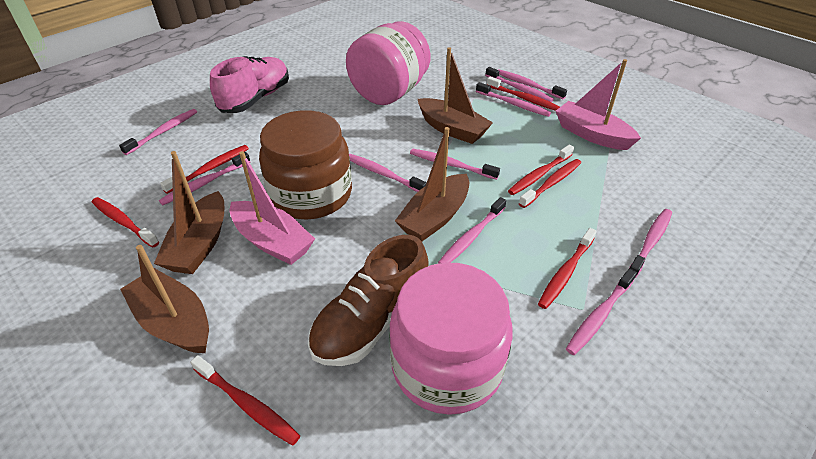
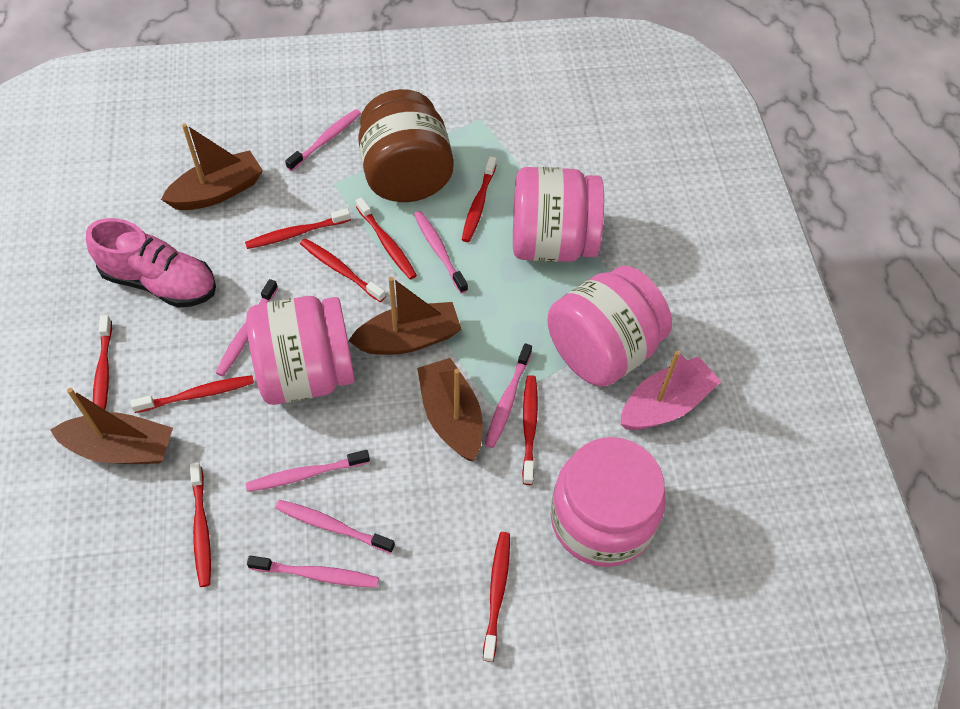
brown shoe: 1 -> 0
pink boat: 2 -> 1
pink jar: 2 -> 4
pink toothbrush: 10 -> 7
red toothbrush: 7 -> 9

